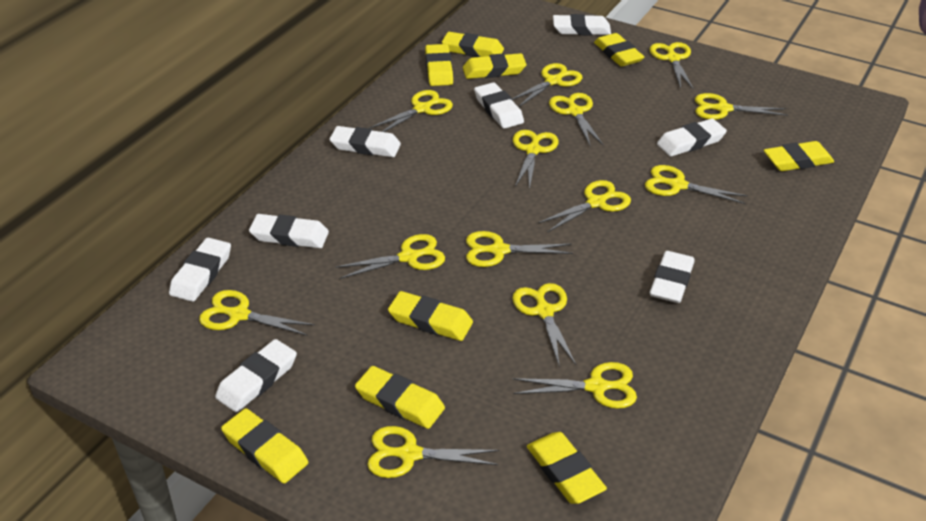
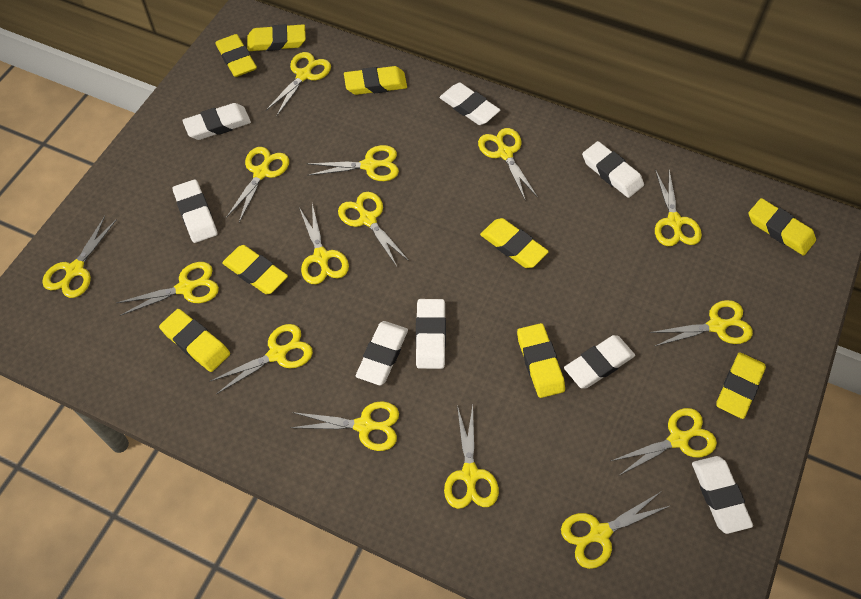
yellow scissors: 14 -> 15

